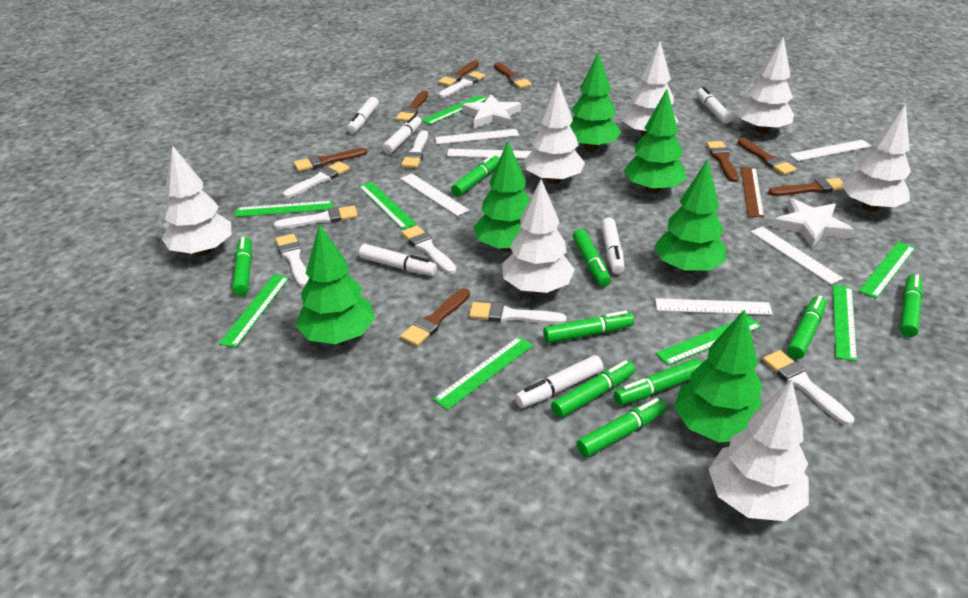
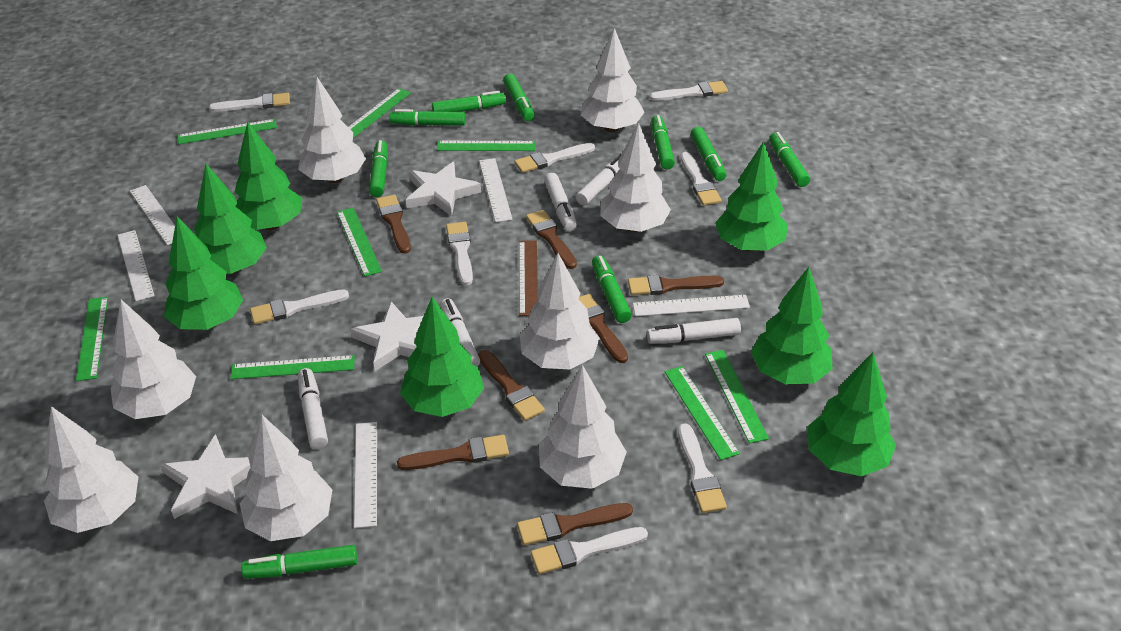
brown brush: 8 -> 7
green tree: 6 -> 7
white marker: 6 -> 5
white ruler: 6 -> 5
white star: 2 -> 3
white tree: 7 -> 8

